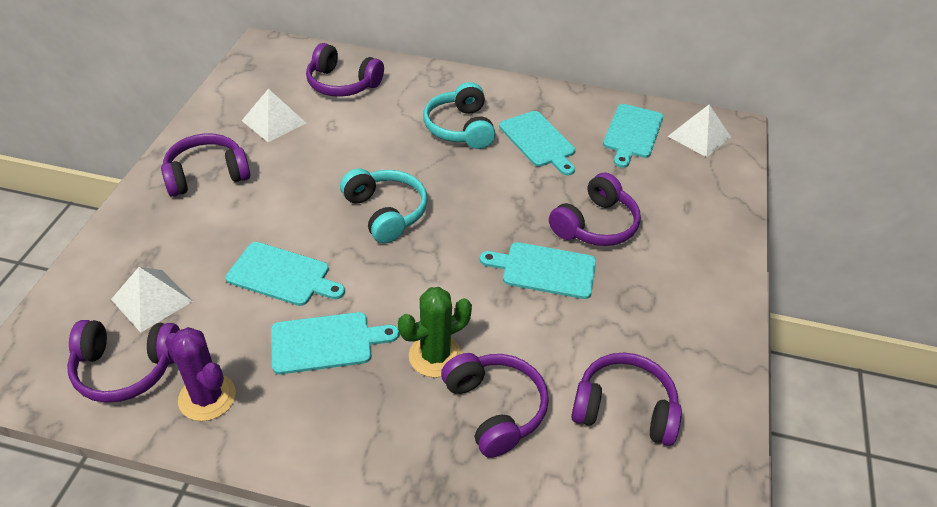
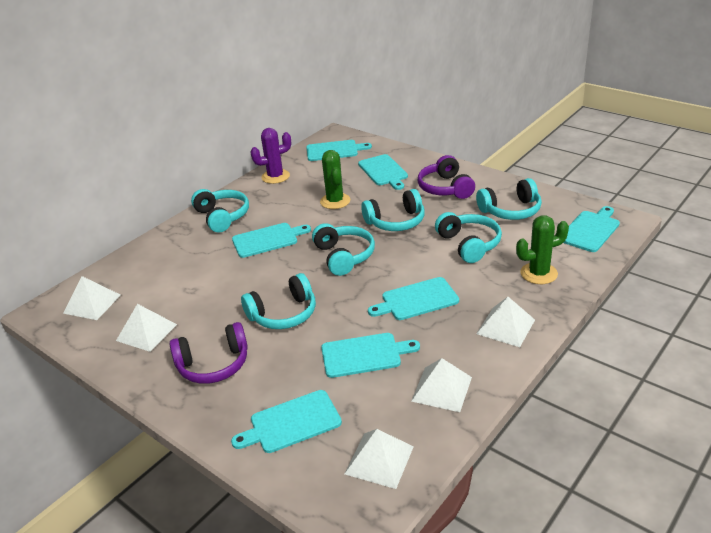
green cactus: 1 -> 2
purple headphones: 6 -> 2
turquoise cutting board: 5 -> 7
turquoise headphones: 2 -> 6
white pyramid: 3 -> 5

